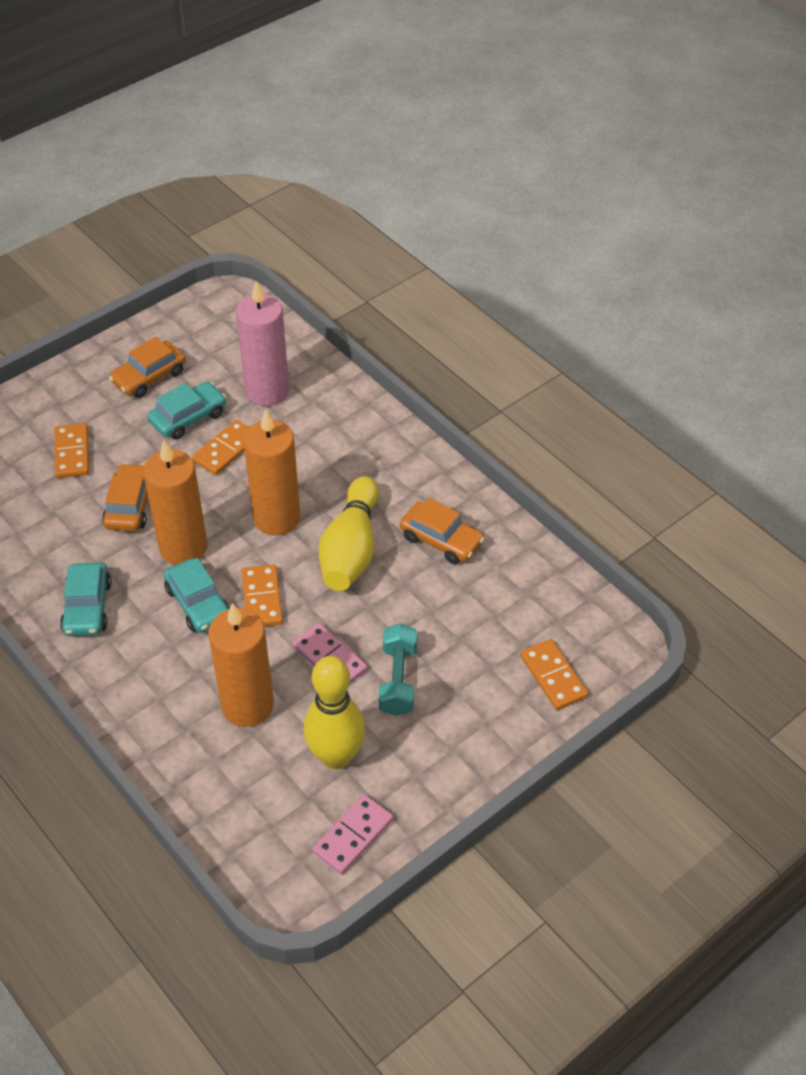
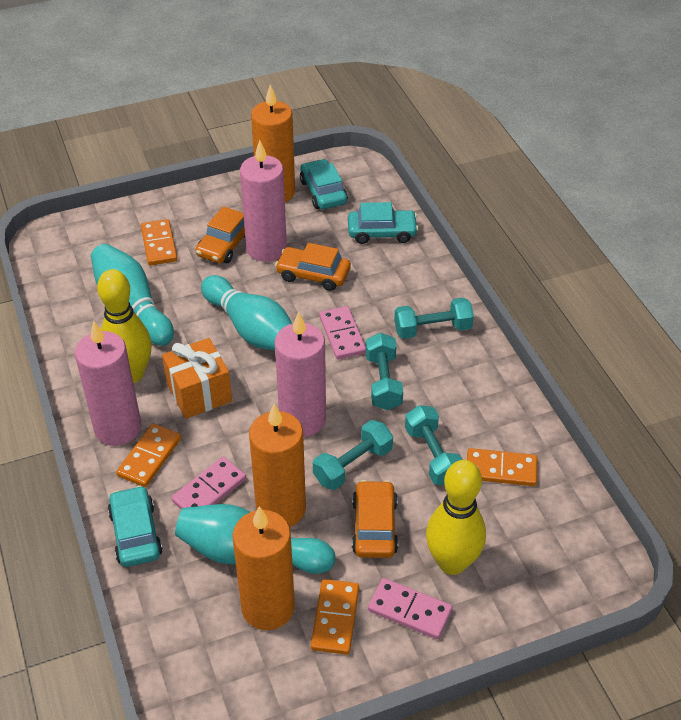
orange gift: 0 -> 1
pink candle: 1 -> 3
pink domino: 2 -> 3
turquoise bowling pin: 0 -> 3
turquoise dumbbell: 1 -> 4

